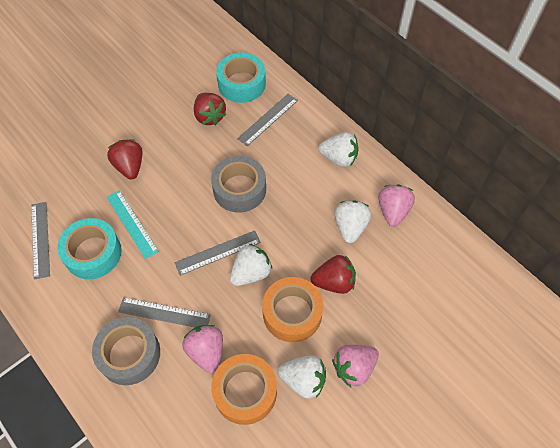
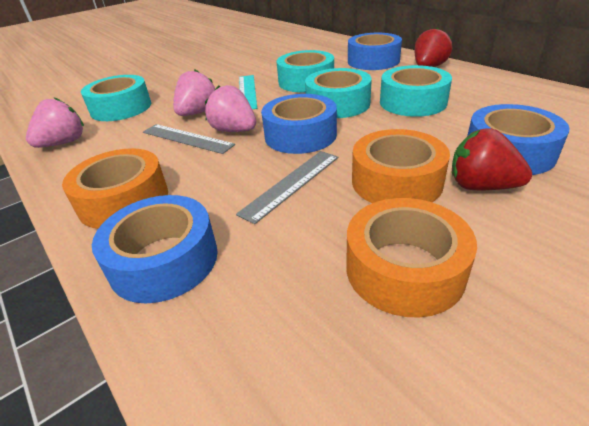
blue tape: 0 -> 4
grey ruler: 4 -> 2
grey tape: 2 -> 0
orange tape: 2 -> 3
red strawberry: 3 -> 2
turquoise tape: 2 -> 4
white strawberry: 4 -> 0

